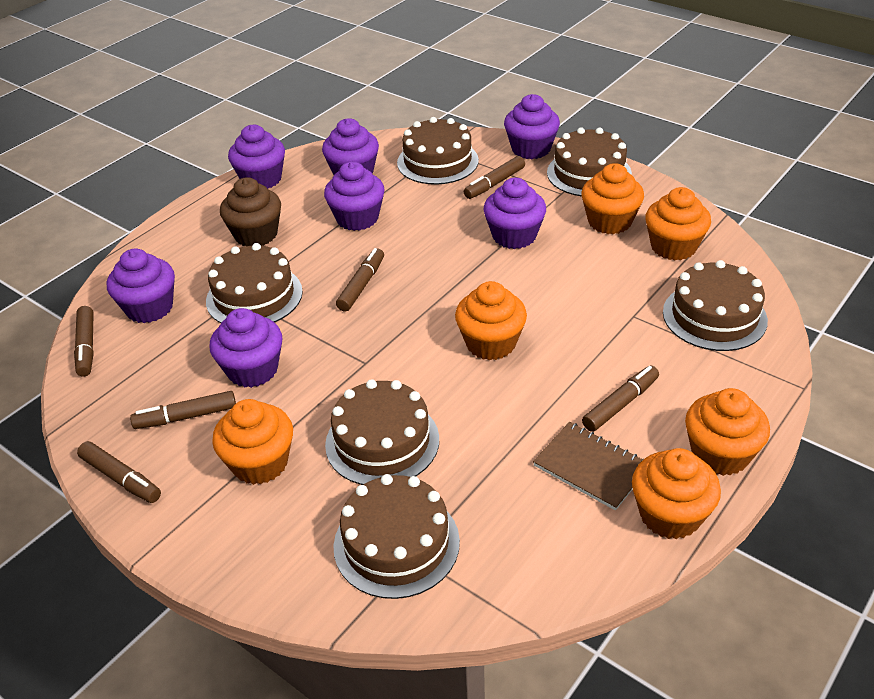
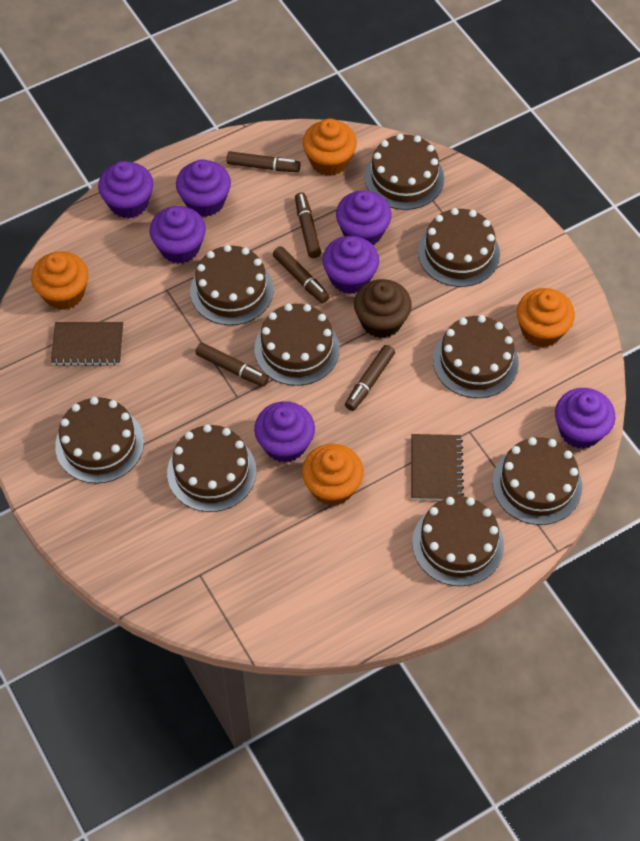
brown cake: 6 -> 9
brown marker: 6 -> 5
brown notebook: 1 -> 2
orange cupcake: 6 -> 4

